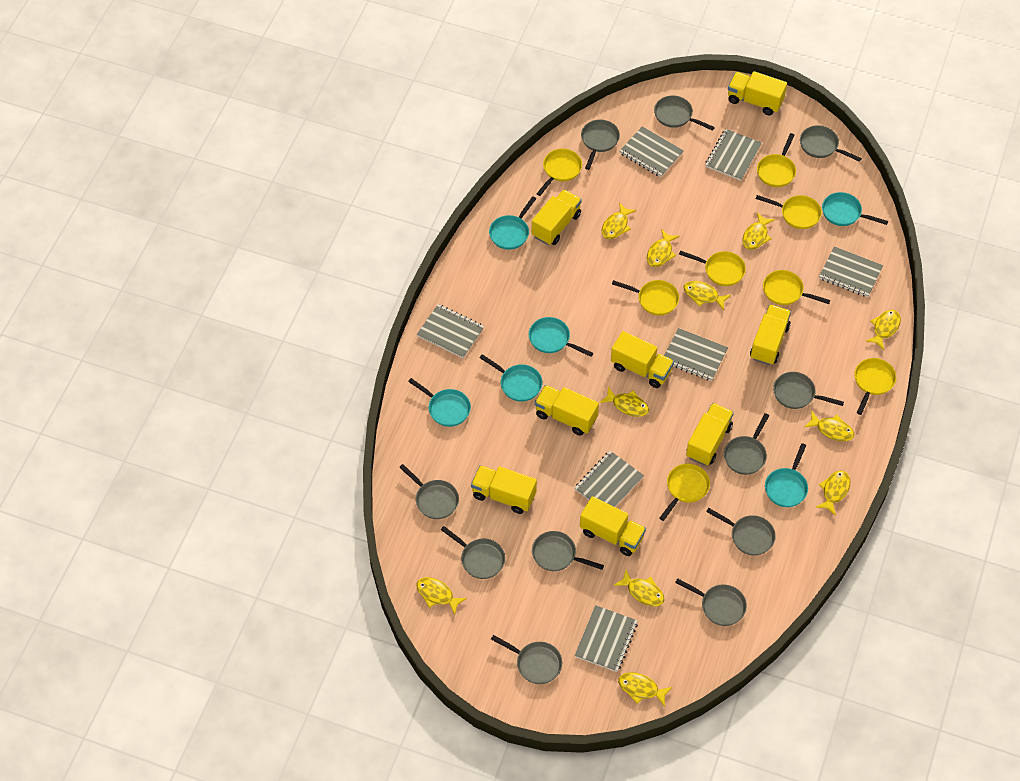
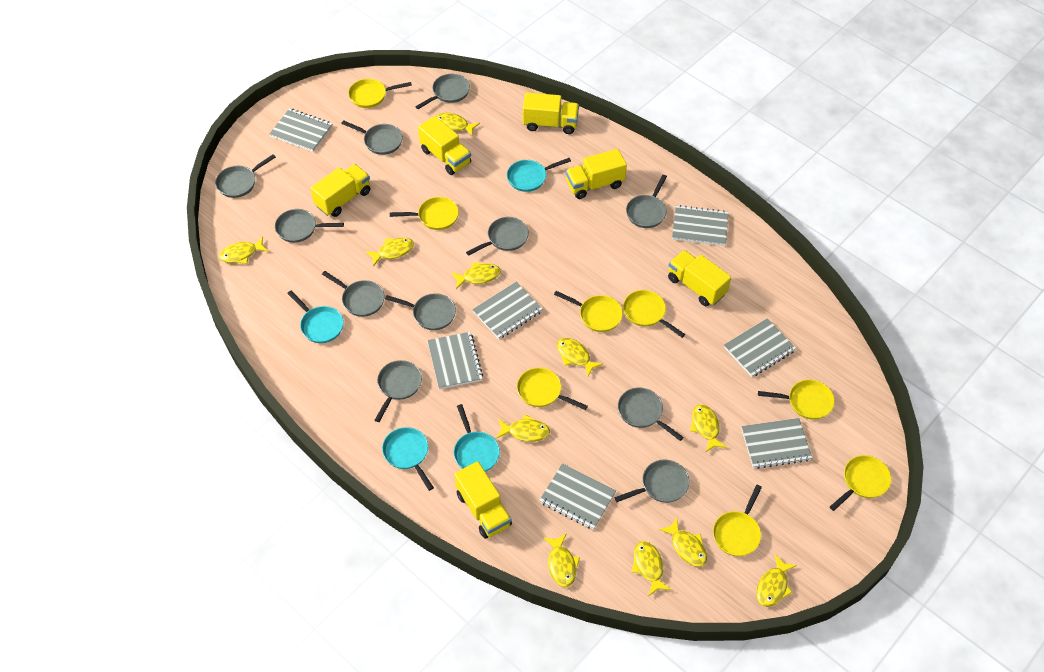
turquoise pan: 6 -> 4
yellow truck: 8 -> 6

